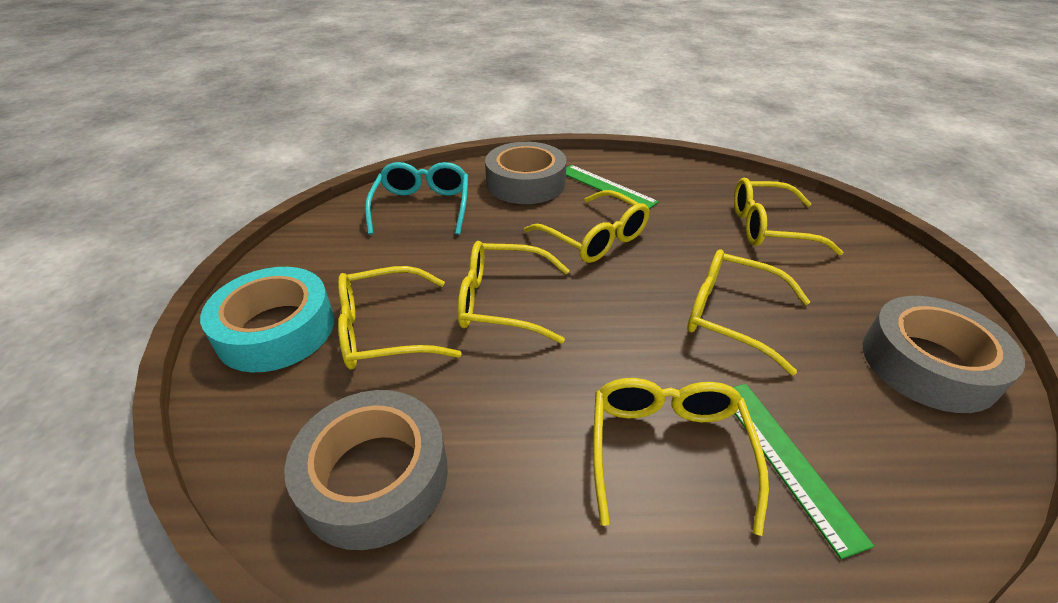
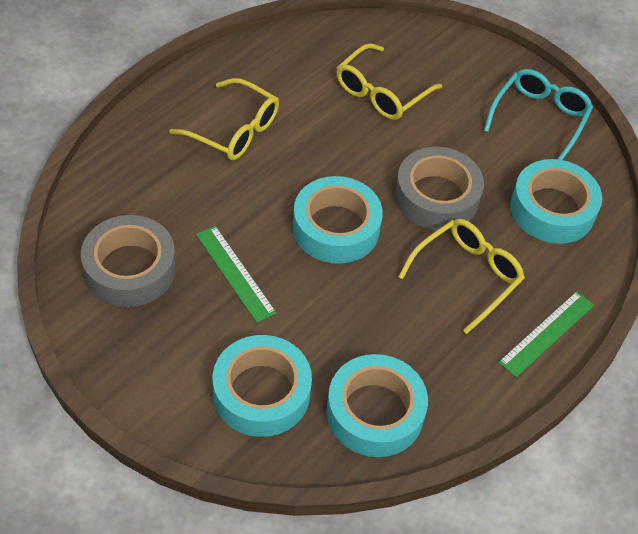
grey tape: 3 -> 2
turquoise tape: 1 -> 4
yellow glasses: 6 -> 3

